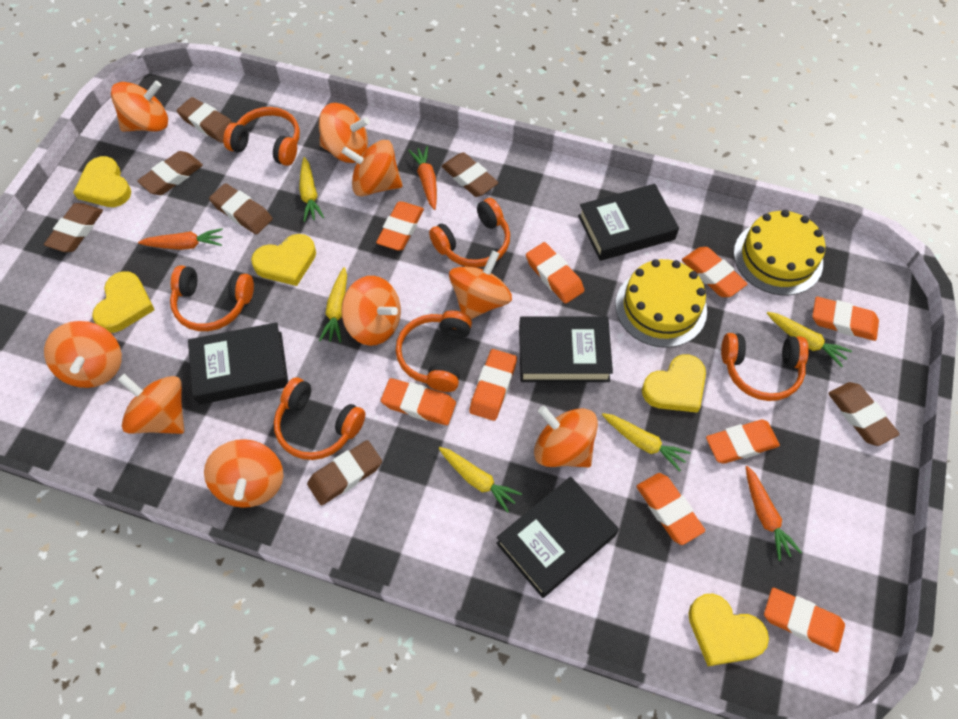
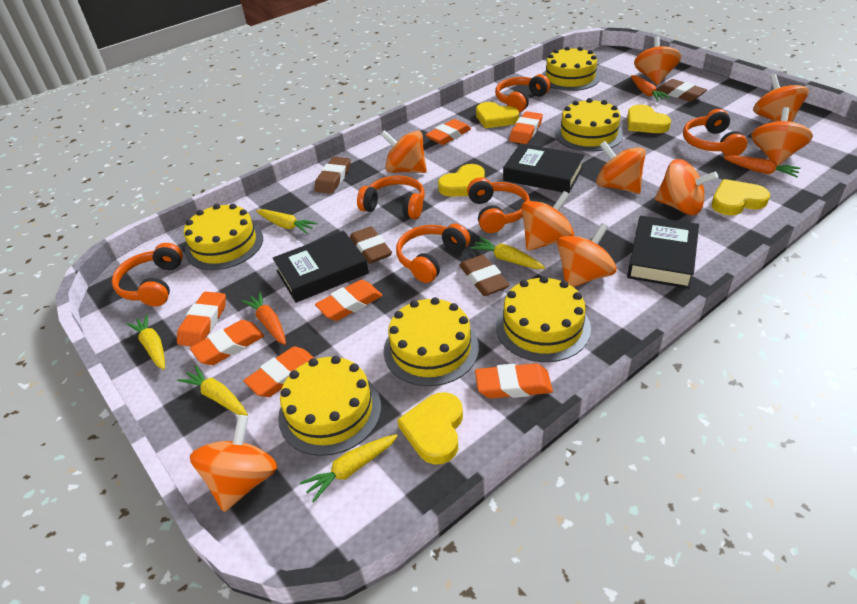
black book: 4 -> 3
brown eraser: 7 -> 4
orange eraser: 9 -> 7
yellow cake: 2 -> 6

